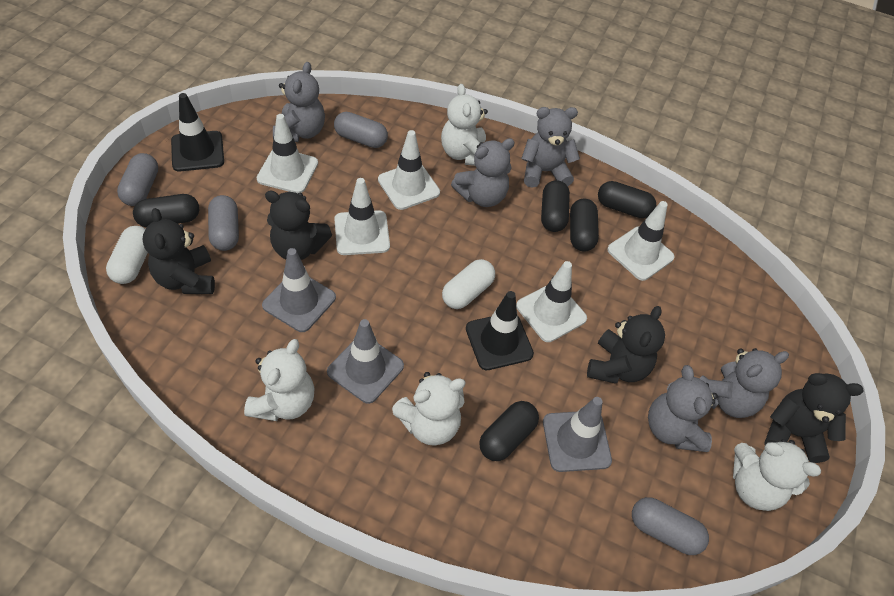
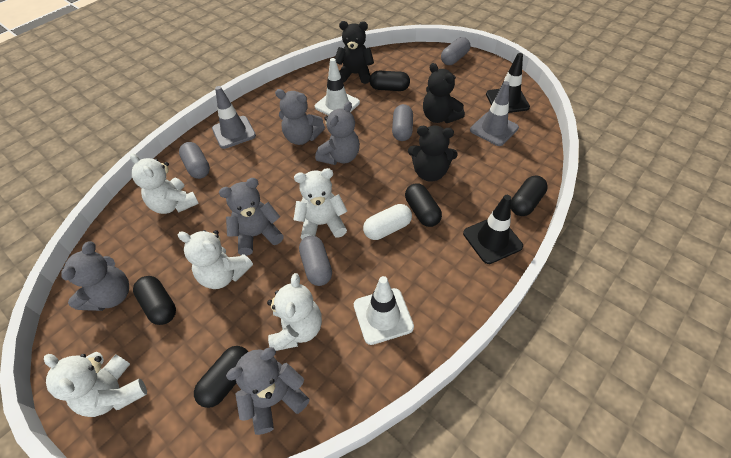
black teddy bear: 4 -> 3
grey traffic cone: 3 -> 2
white capsule: 2 -> 1
white teddy bear: 4 -> 5
white traffic cone: 5 -> 2

